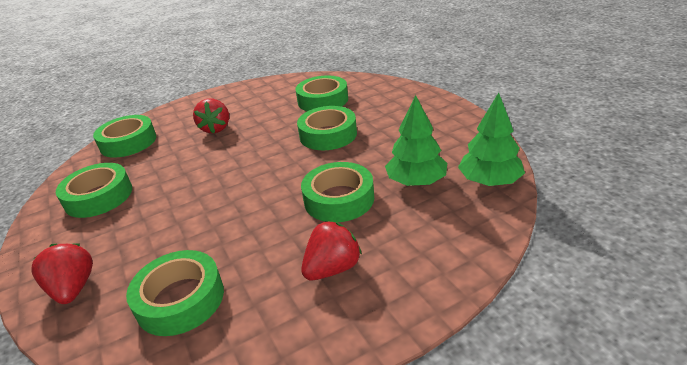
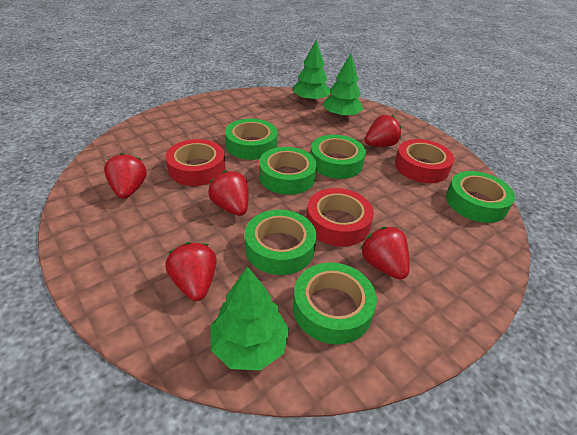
green tree: 2 -> 3
red strawberry: 3 -> 5
red tape: 0 -> 3

